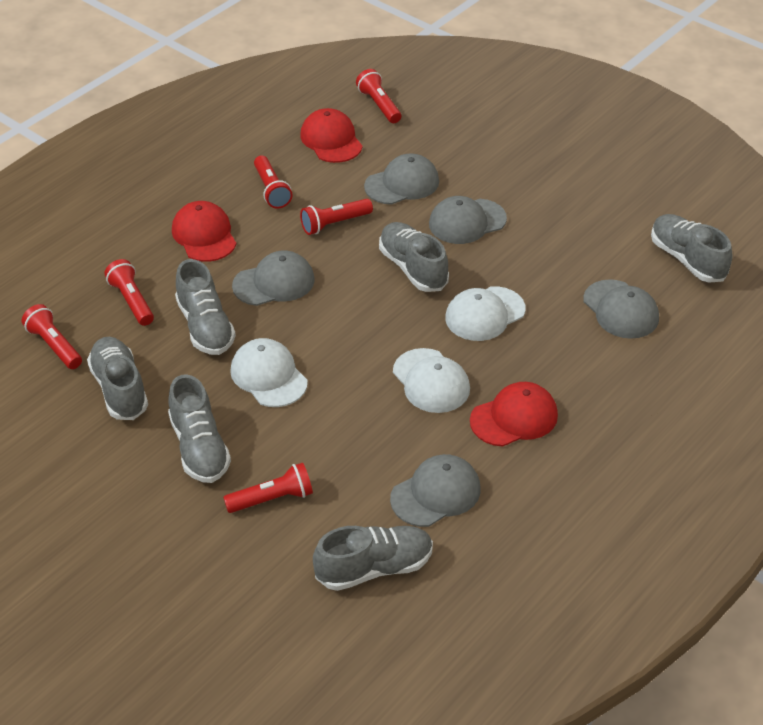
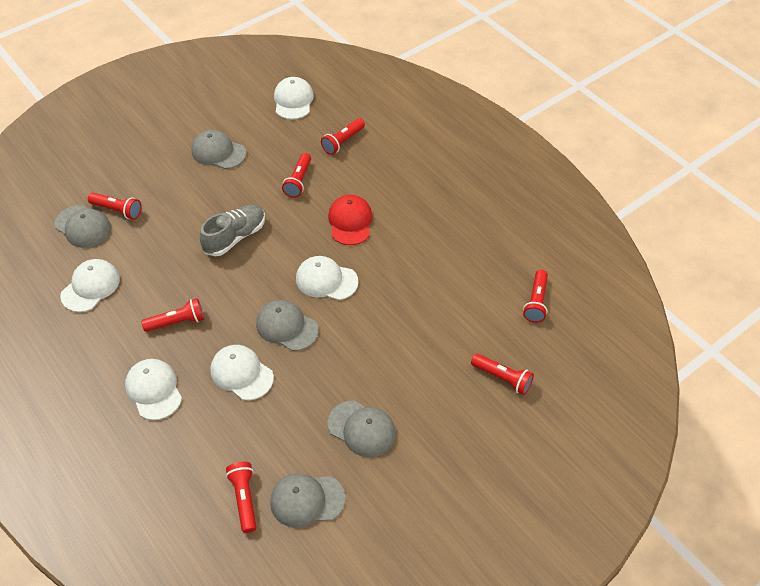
grey shoe: 6 -> 1
red cap: 3 -> 1
red flashlight: 6 -> 7
white cap: 3 -> 5

